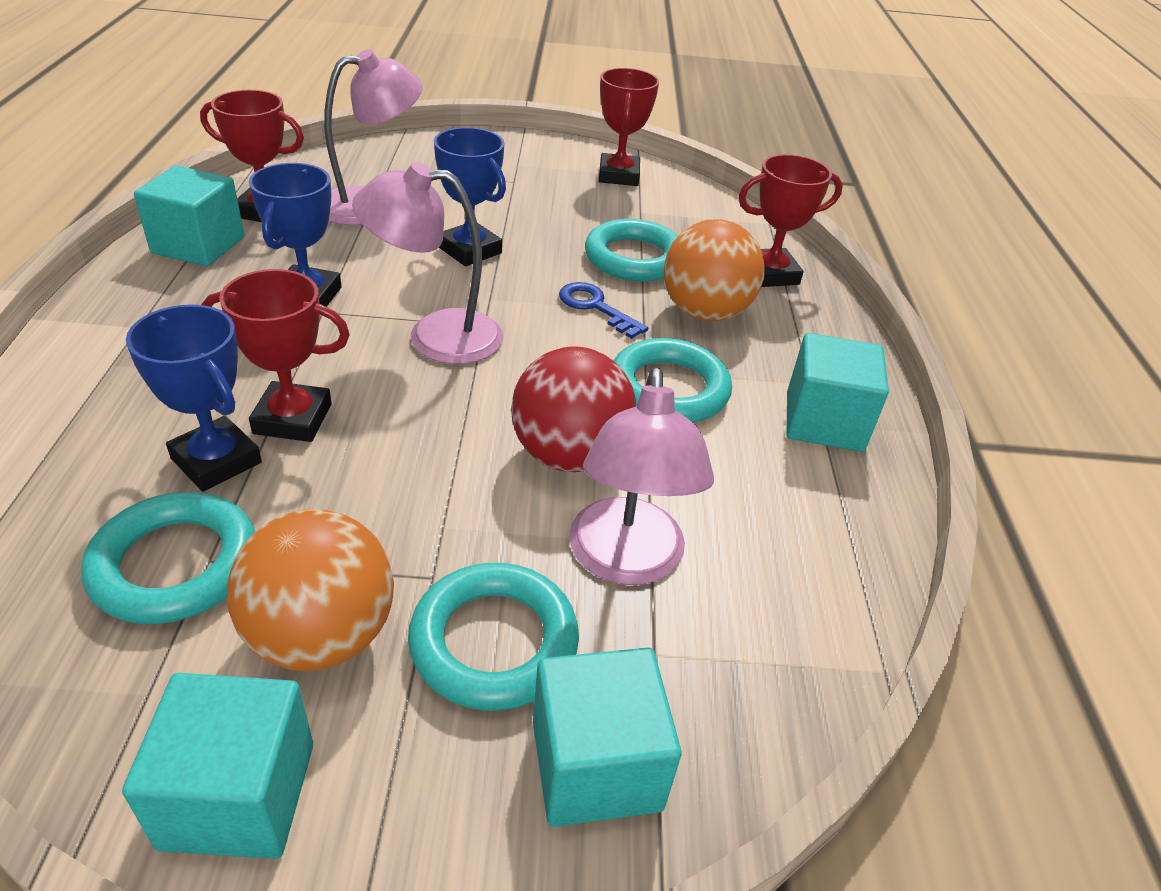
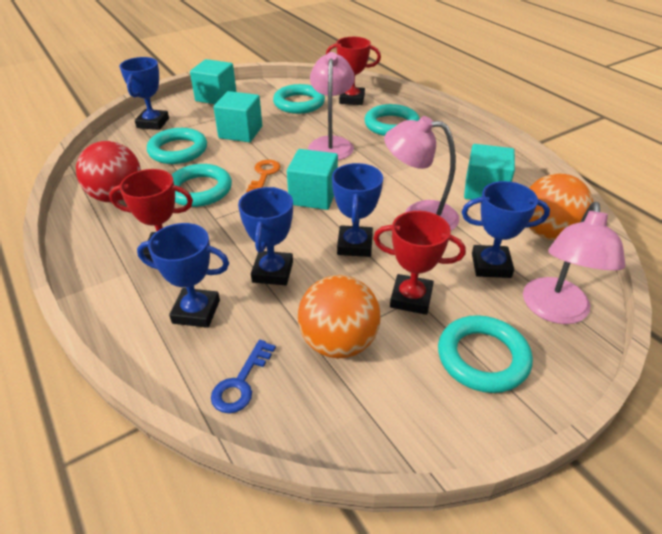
blue trophy: 3 -> 5
orange key: 0 -> 1
red trophy: 4 -> 3
turquoise ring: 4 -> 5

